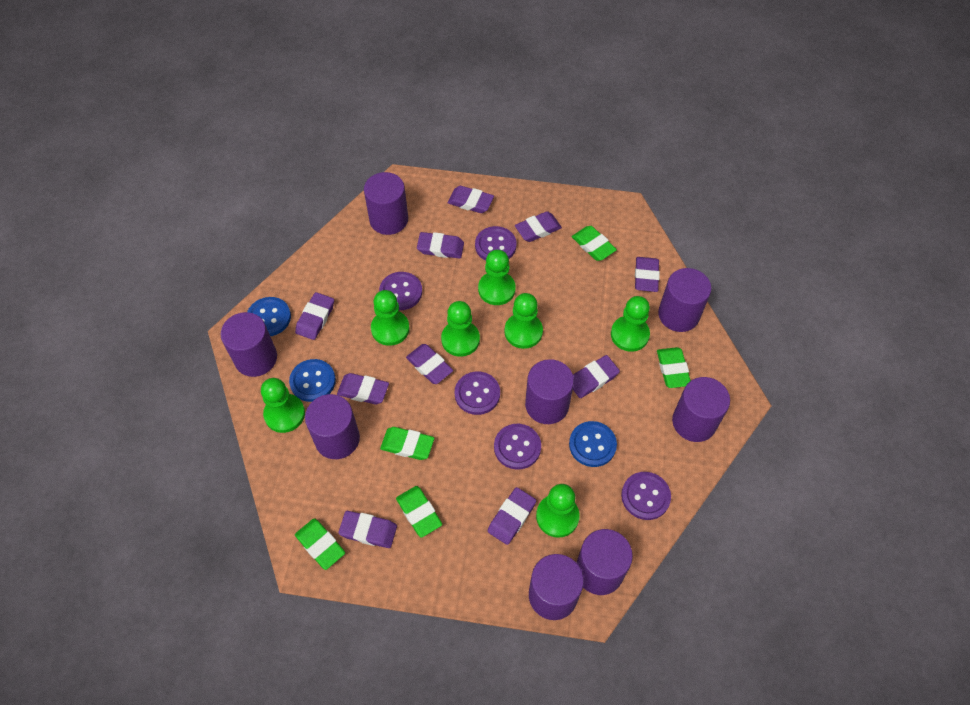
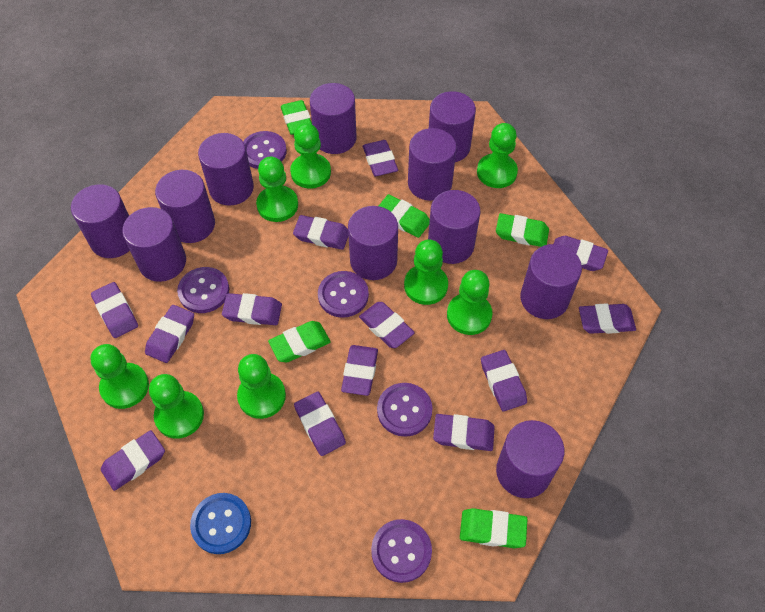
blue button: 3 -> 1
green pawn: 7 -> 8
purple cylinder: 8 -> 11
purple eraser: 10 -> 13

